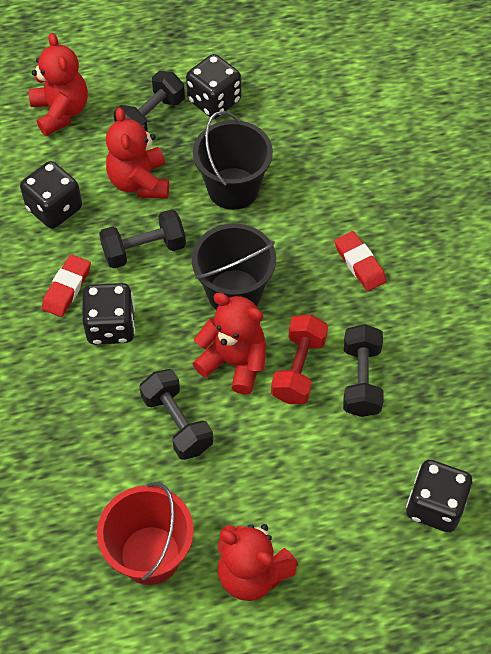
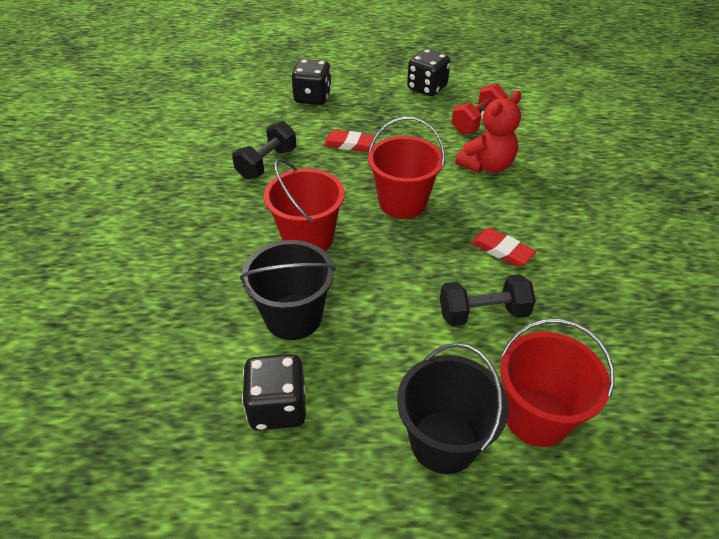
black dice: 4 -> 3
black dumbbell: 4 -> 2
red bucket: 1 -> 3
red teddy bear: 4 -> 1

